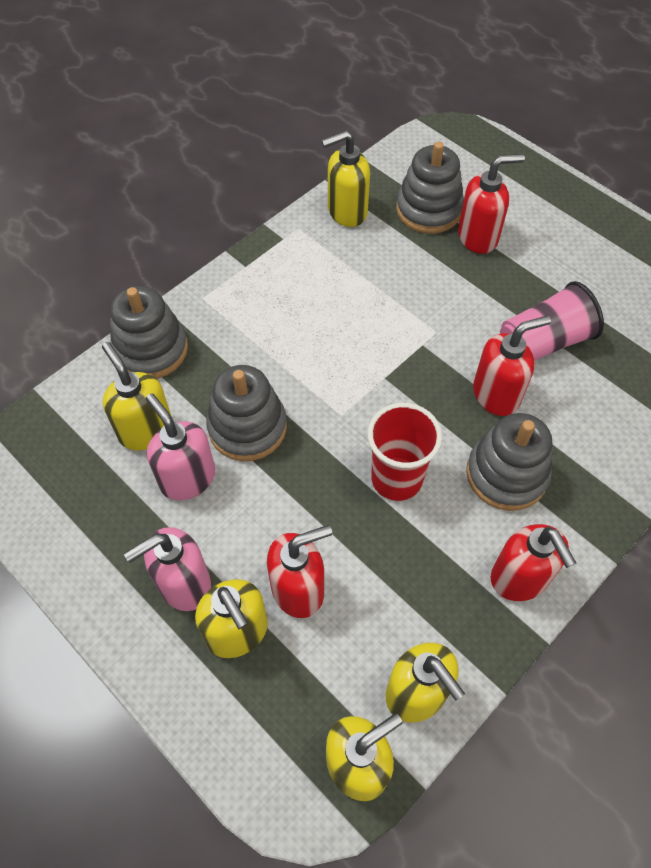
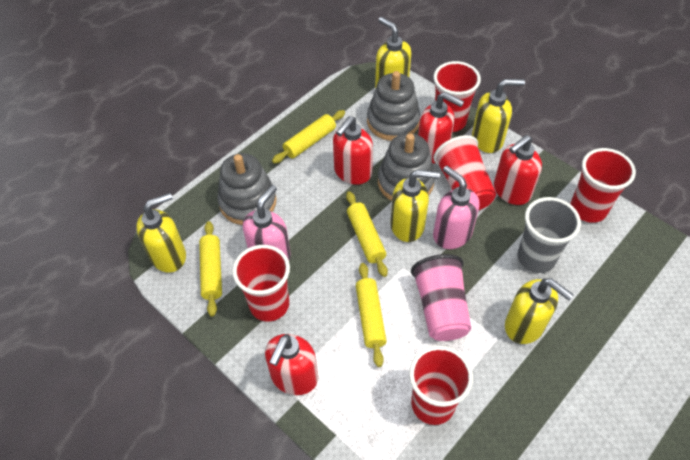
grey cup: 0 -> 1
grey stacking toy: 4 -> 3
red cup: 1 -> 5
yellow rolling pin: 0 -> 4

